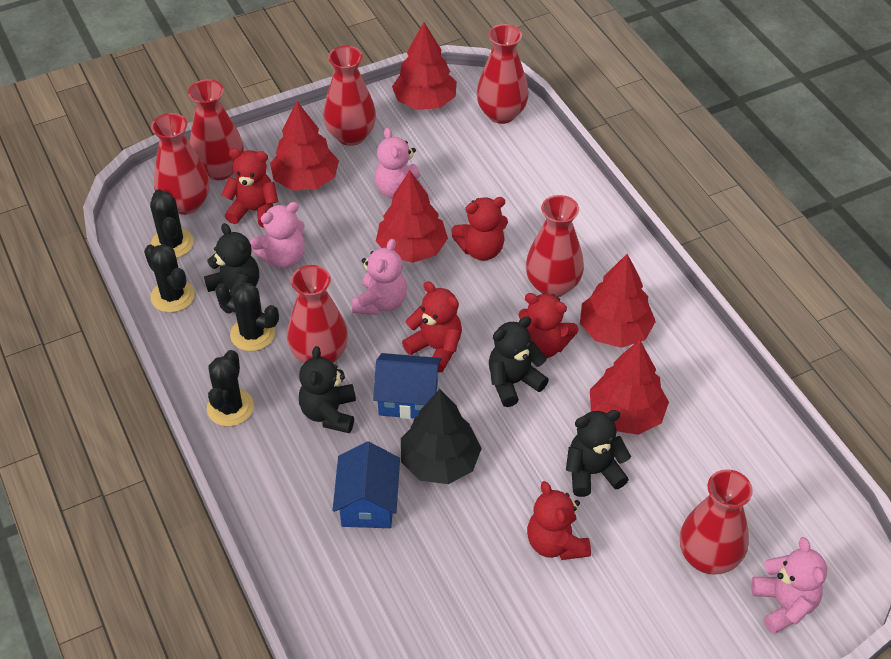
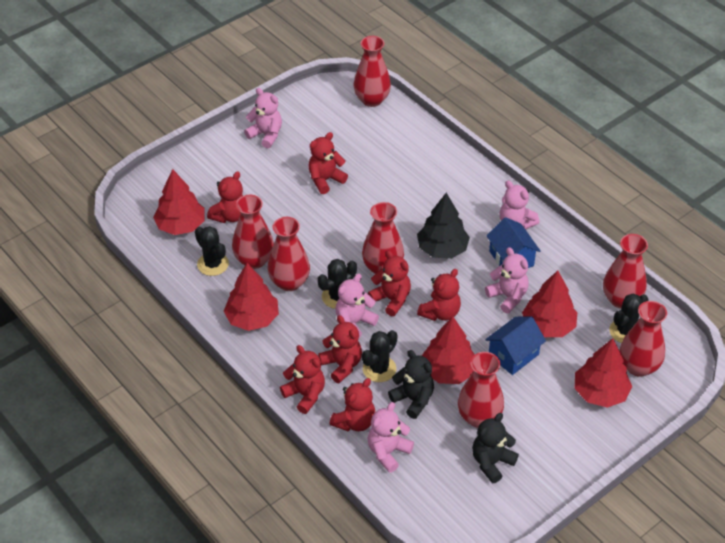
black teddy bear: 4 -> 2
pink teddy bear: 4 -> 5
red teddy bear: 5 -> 7

